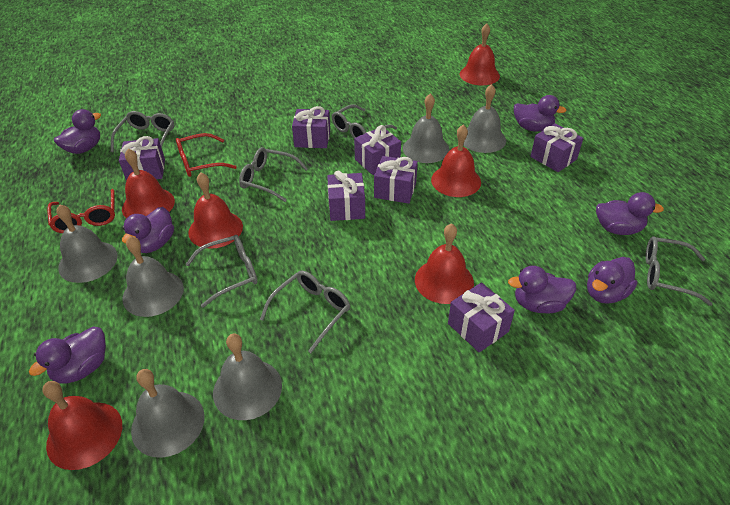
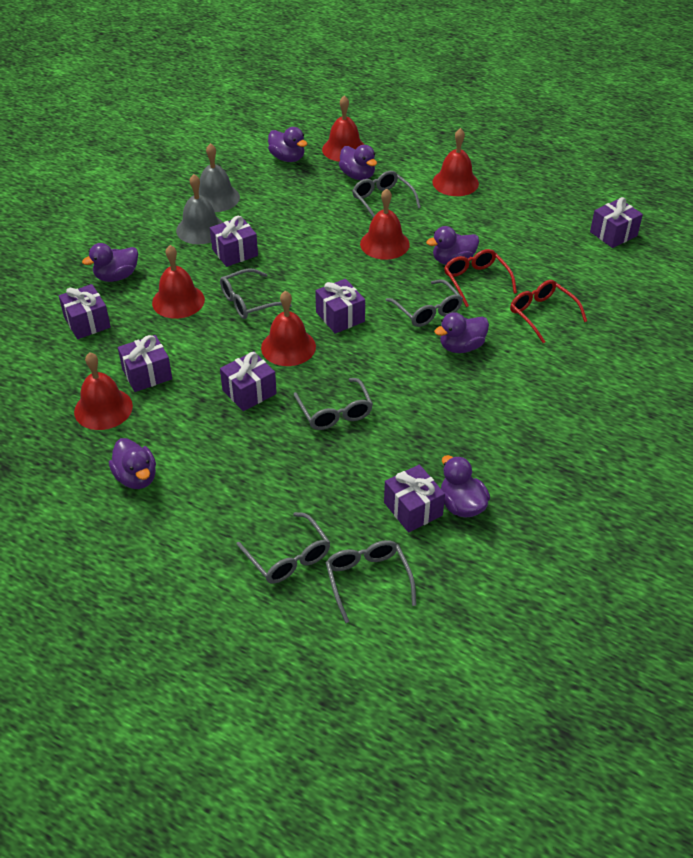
grey bell: 6 -> 2

